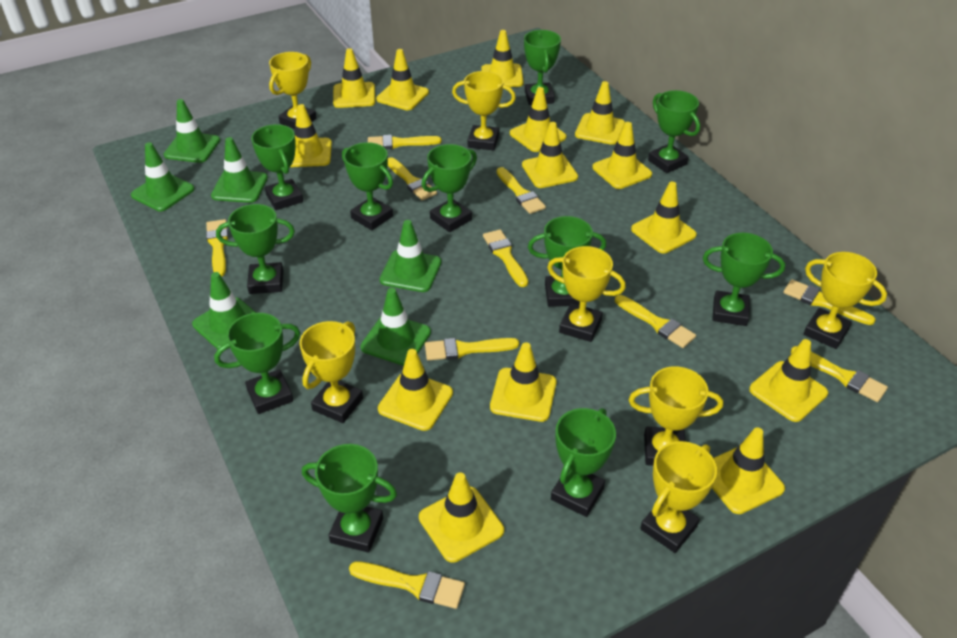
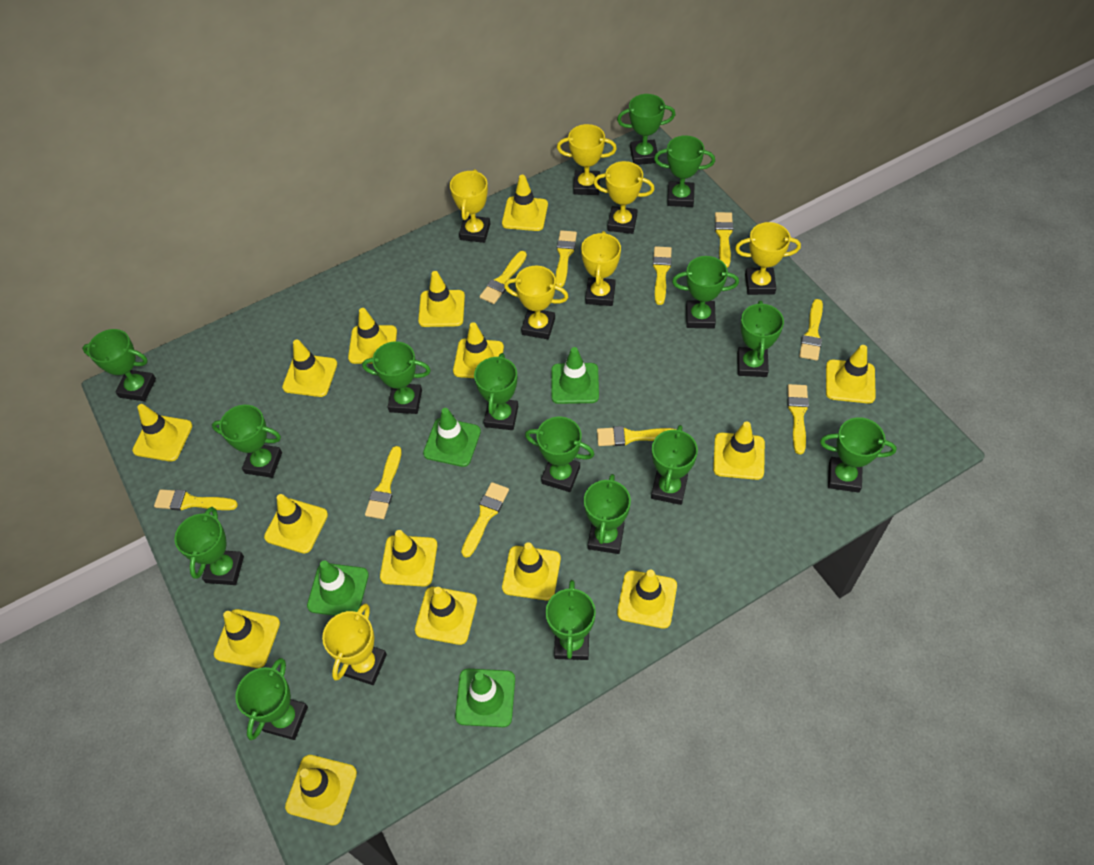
green traffic cone: 6 -> 4
green trophy: 11 -> 15
yellow traffic cone: 14 -> 15

